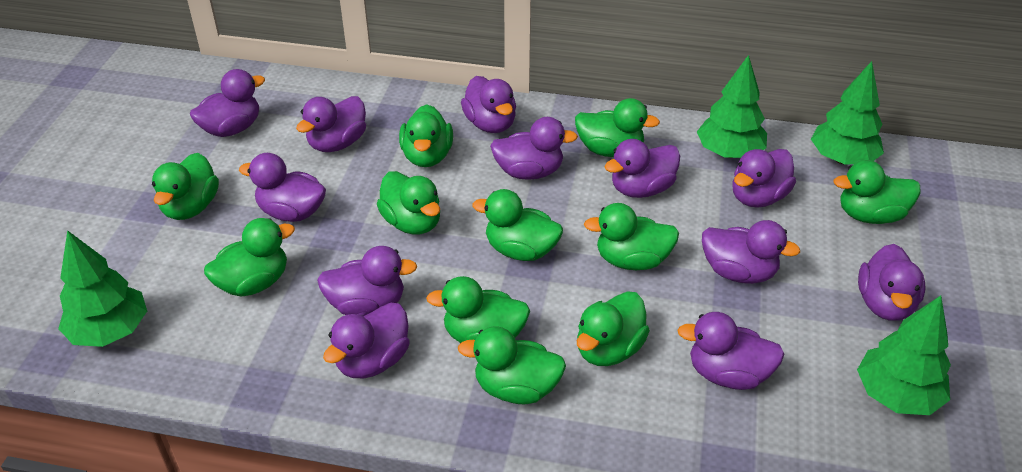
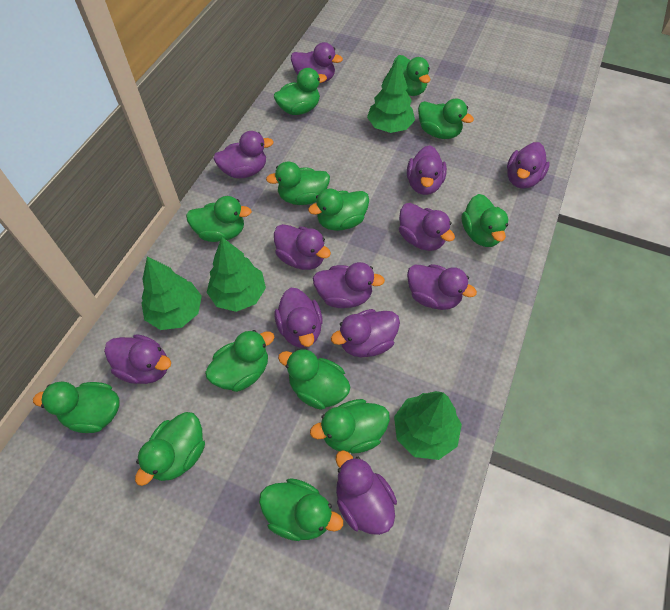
green duck: 11 -> 13

